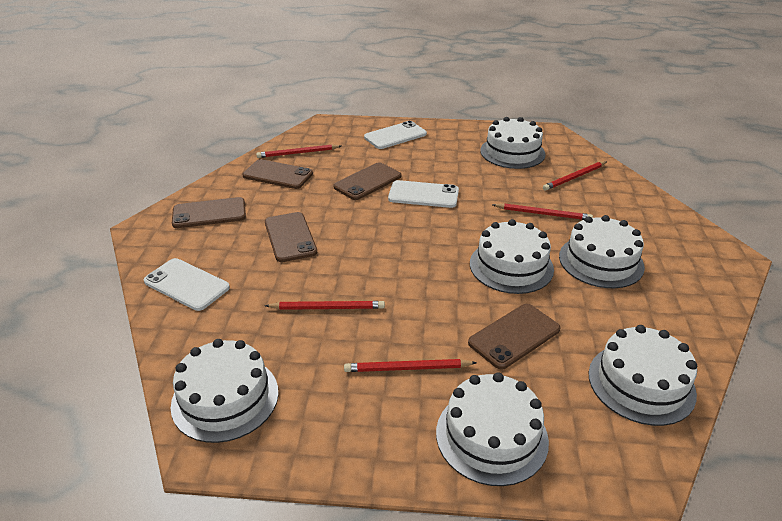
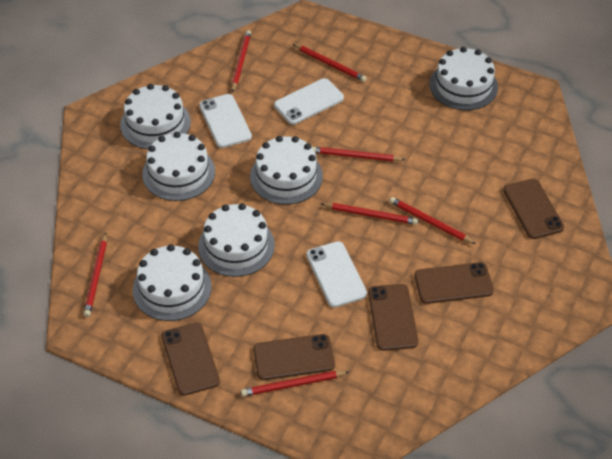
red pencil: 5 -> 7

